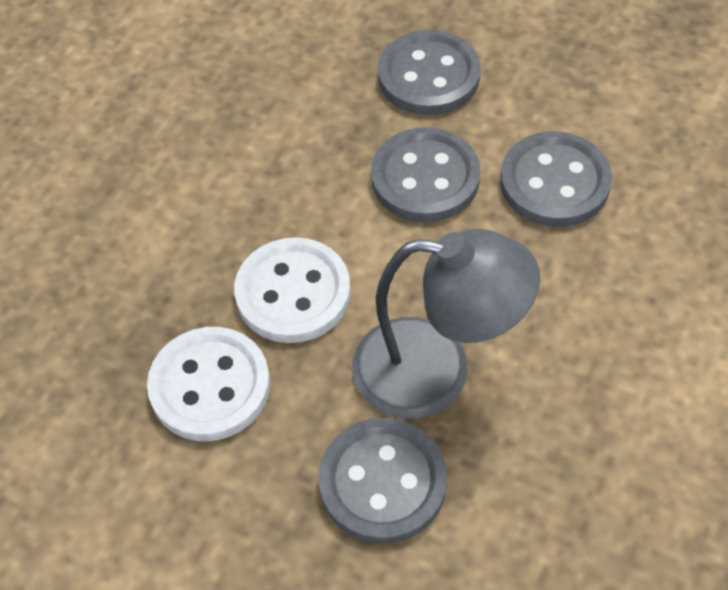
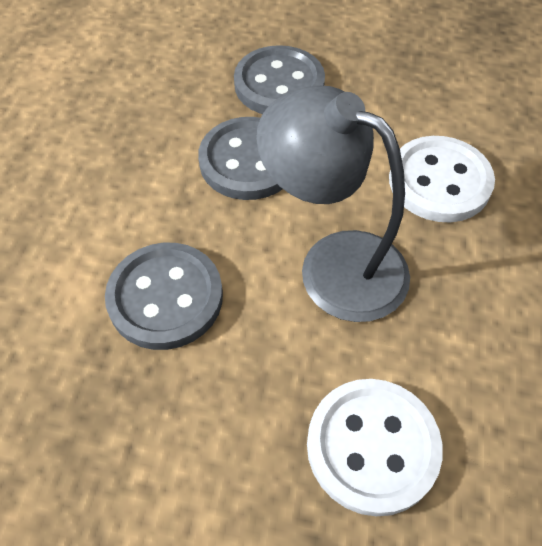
grey button: 4 -> 3

